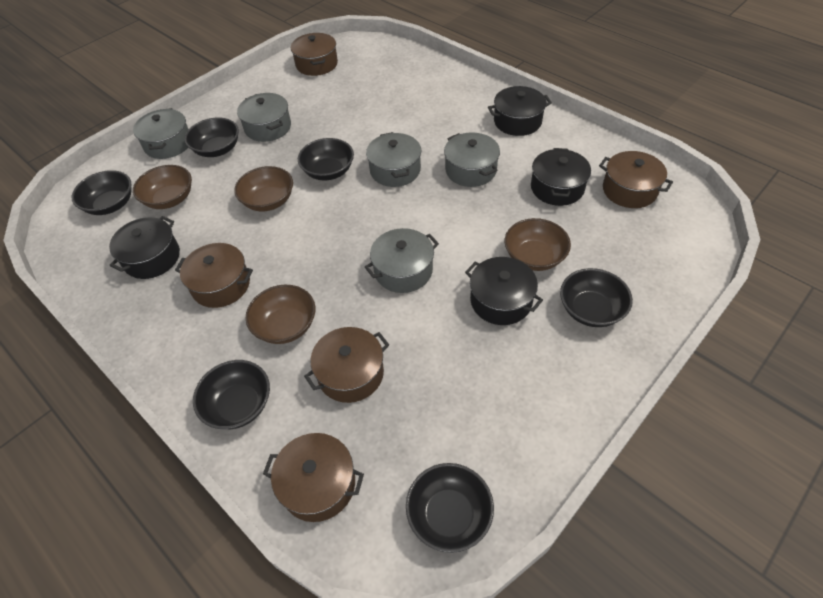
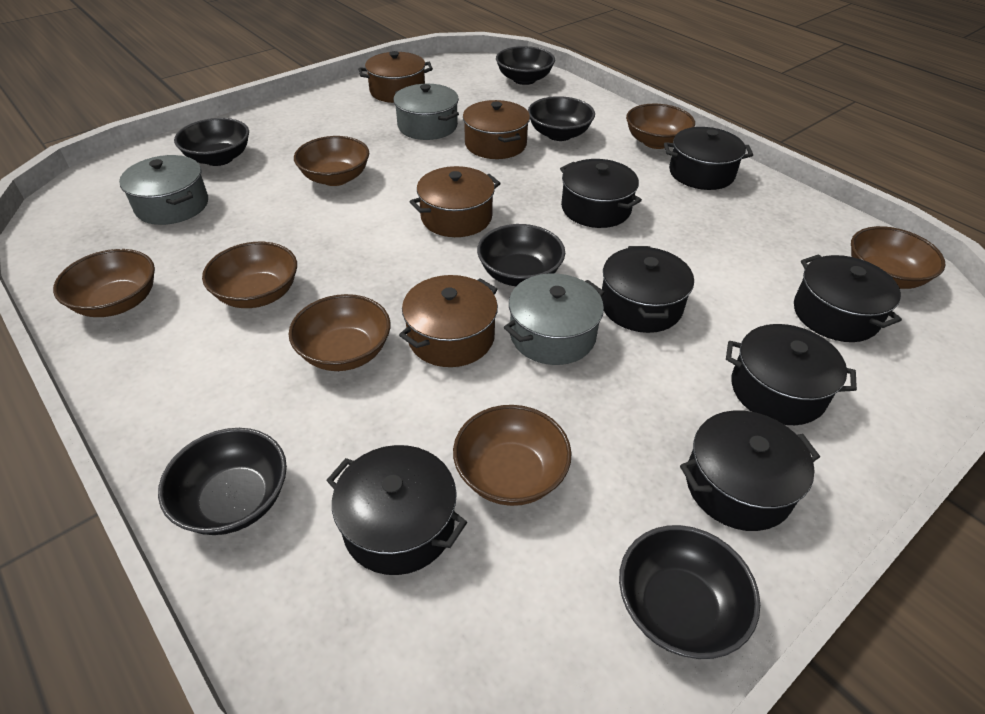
black pot: 4 -> 7
brown bowl: 4 -> 7
brown pot: 5 -> 4
grey pot: 5 -> 3

